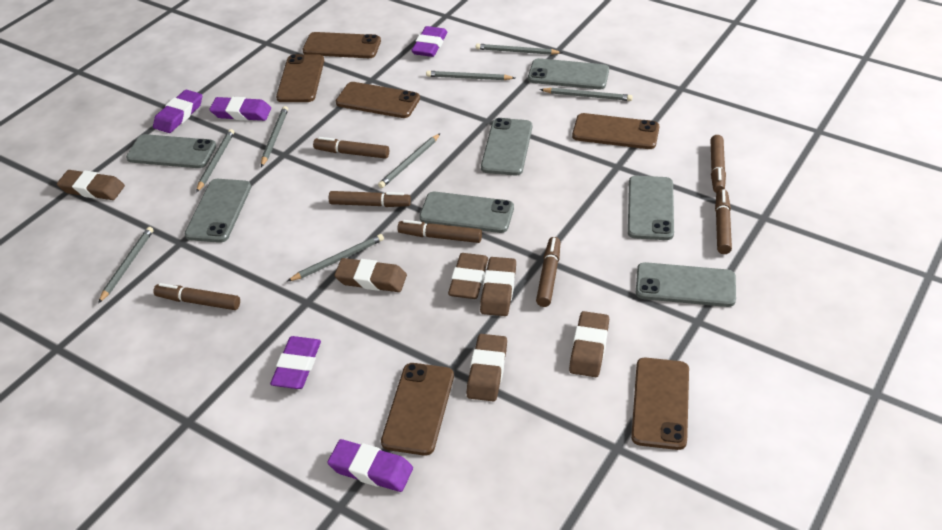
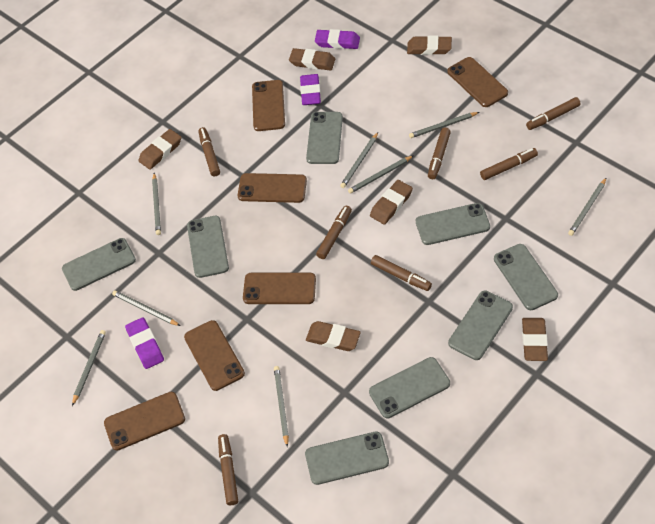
grey phone: 7 -> 8
purple eraser: 5 -> 3

